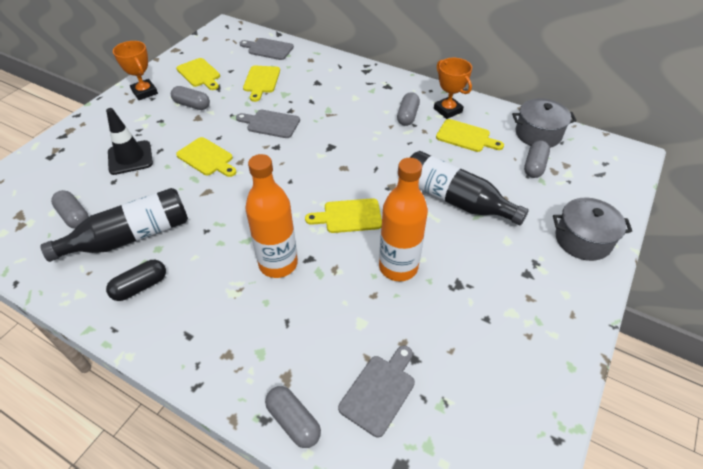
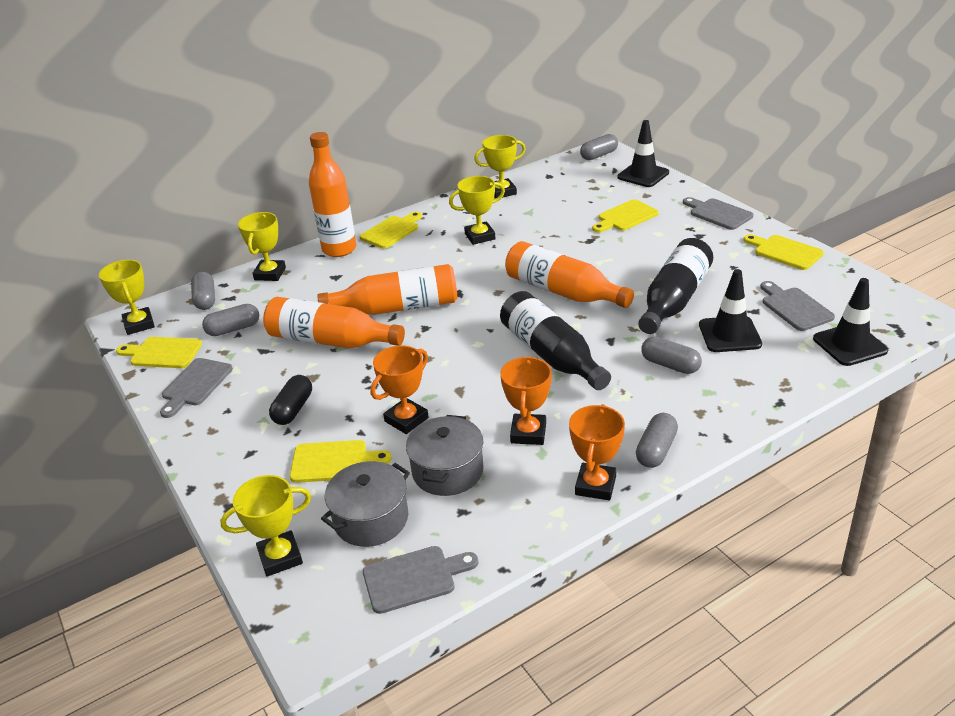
black traffic cone: 1 -> 3
grey cutting board: 3 -> 4
orange bottle: 2 -> 4
orange trophy: 2 -> 3
yellow trophy: 0 -> 5

